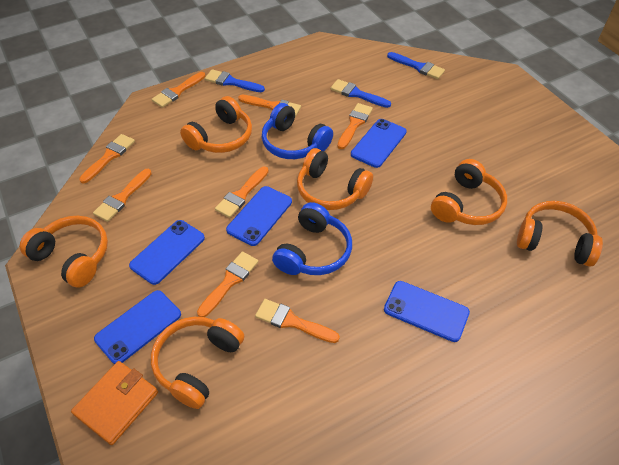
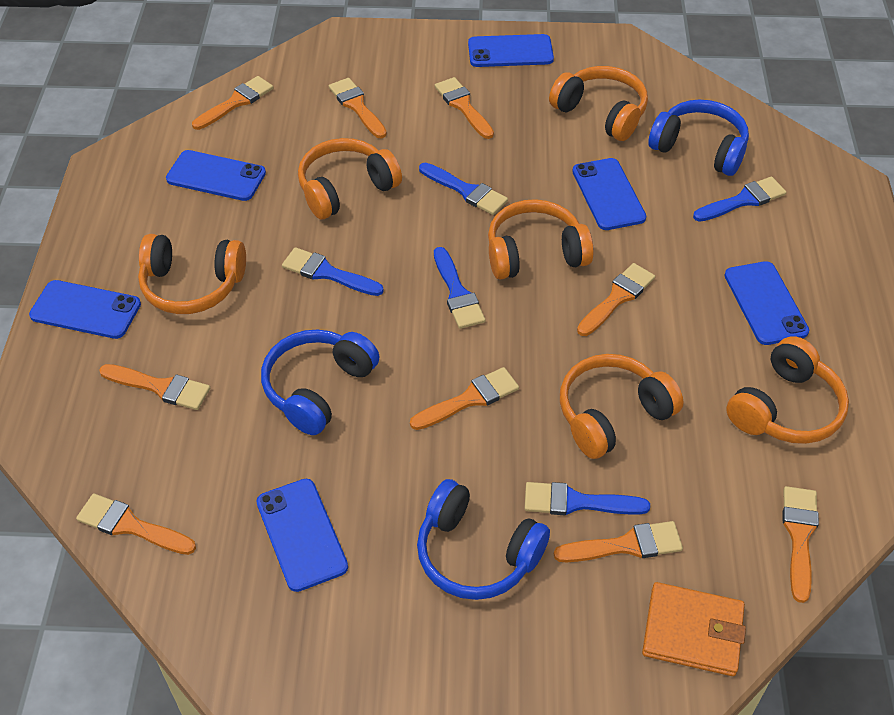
blue brush: 3 -> 5
blue headphones: 2 -> 3
blue phone: 5 -> 6
orange brush: 8 -> 9

